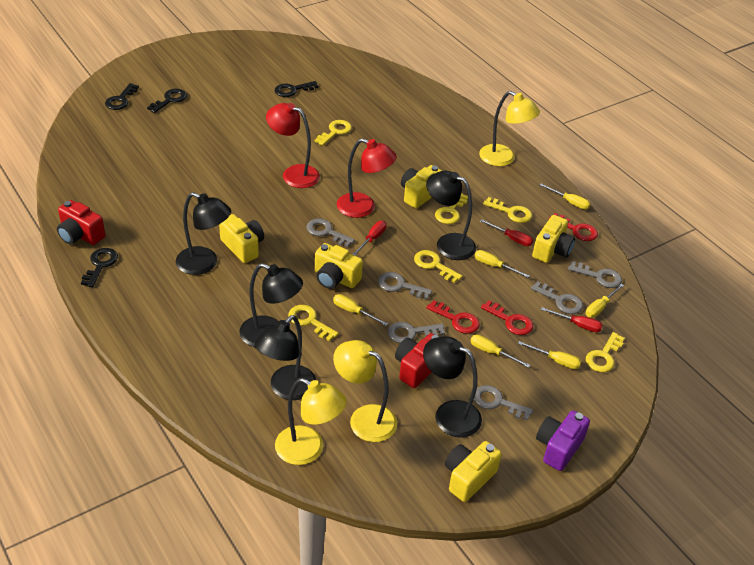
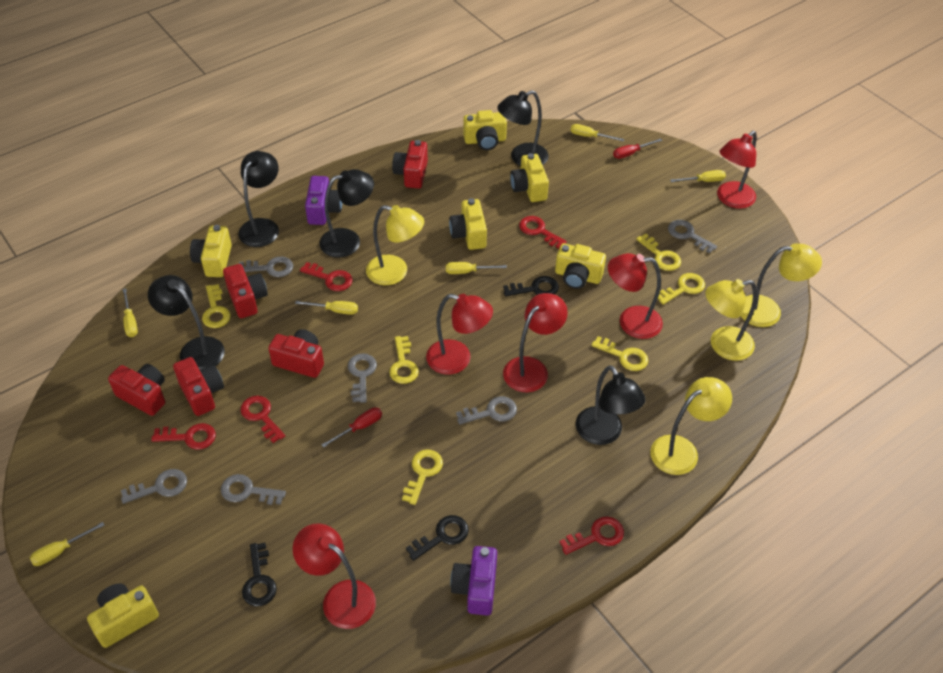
black key: 4 -> 3
purple camera: 1 -> 2
red camera: 2 -> 5
red key: 3 -> 5
red lamp: 2 -> 5
red screwdriver: 3 -> 2
yellow camera: 5 -> 6
yellow lamp: 3 -> 4

